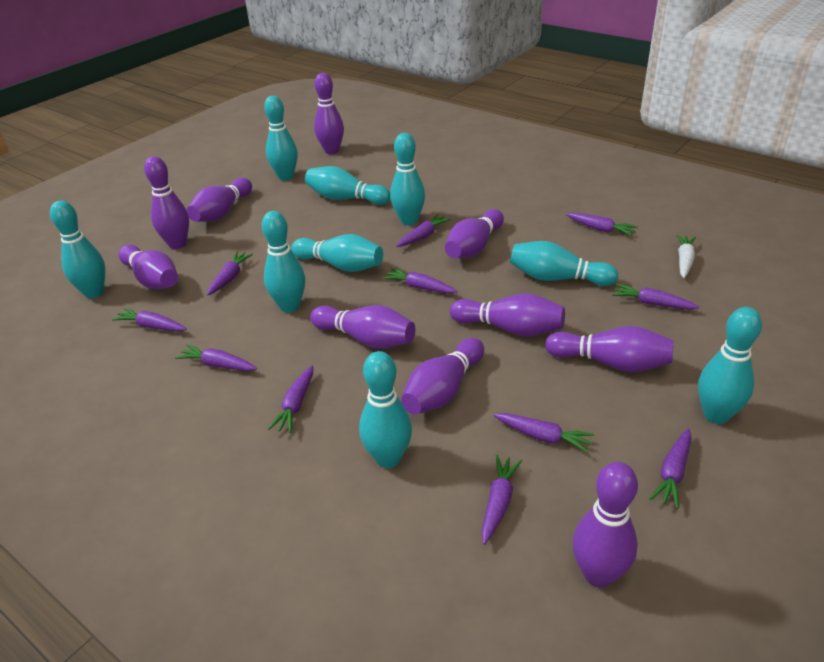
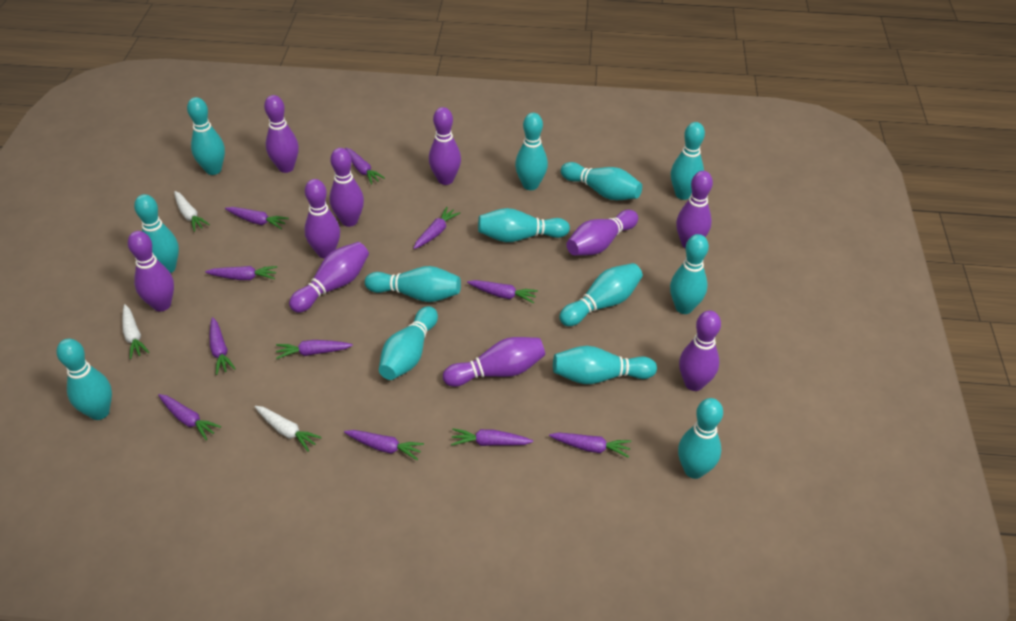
turquoise bowling pin: 9 -> 13
white carrot: 1 -> 3

